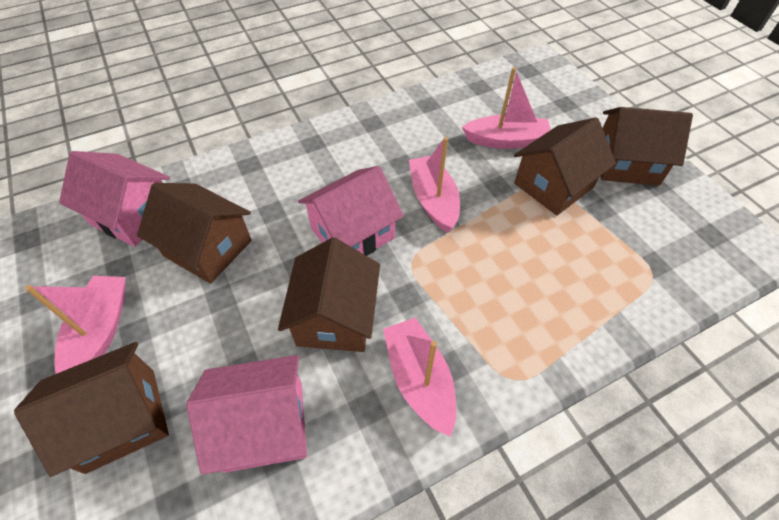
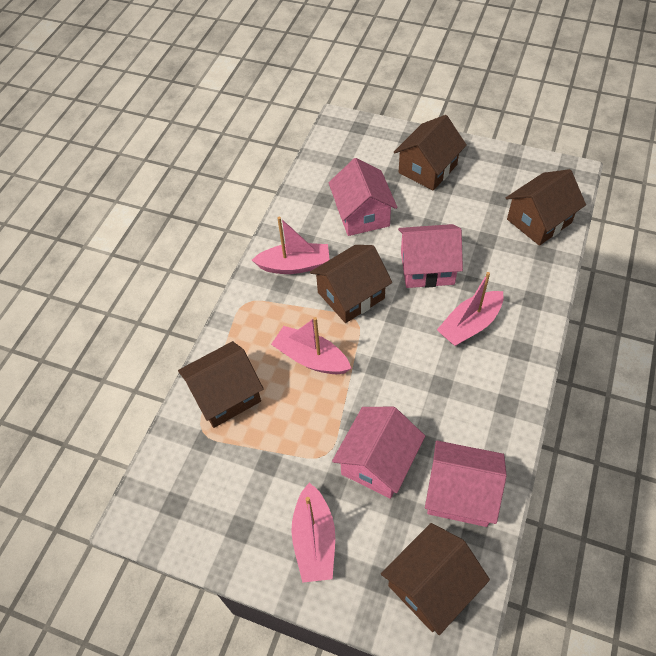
pink house: 3 -> 4

